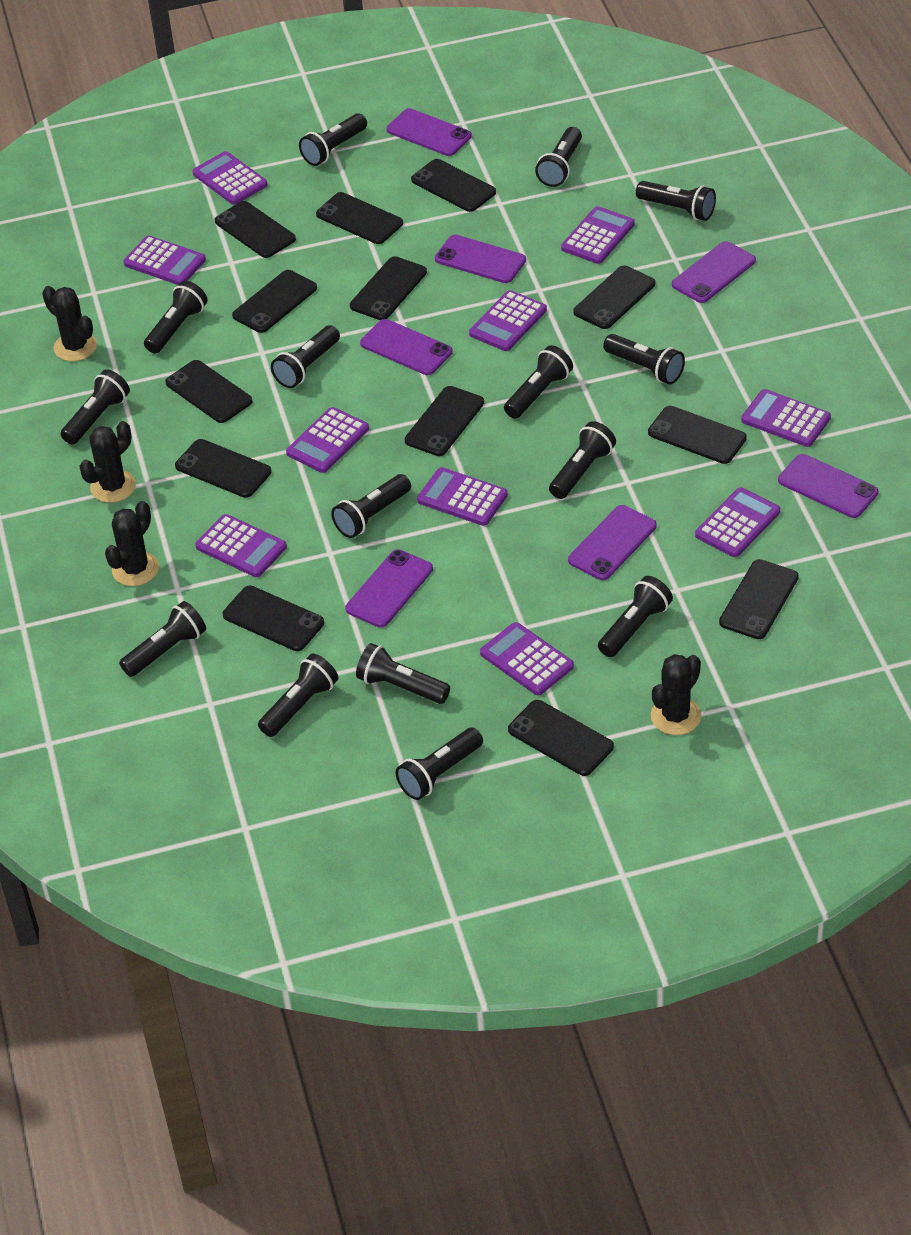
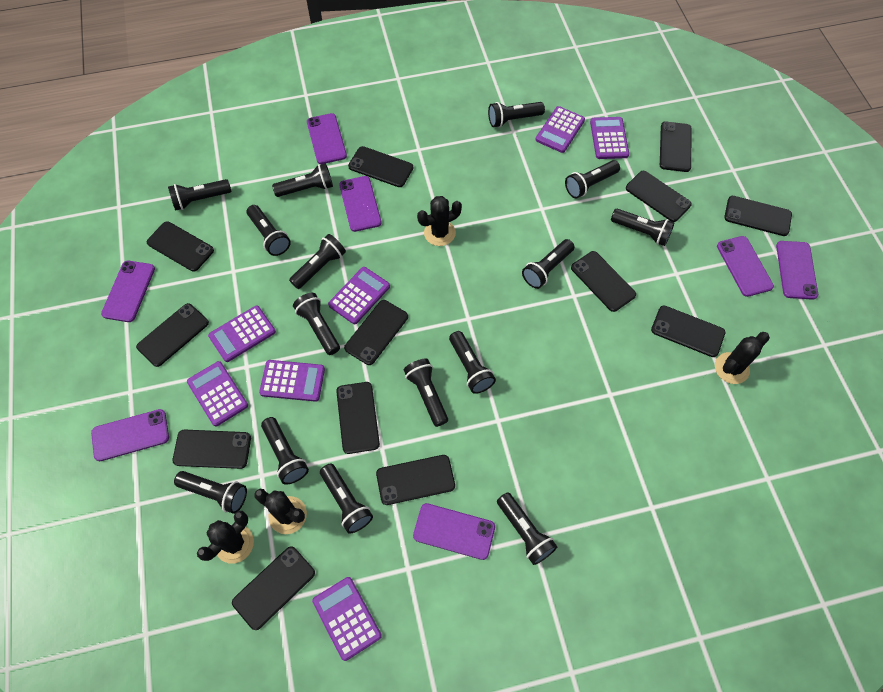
purple calculator: 10 -> 7

